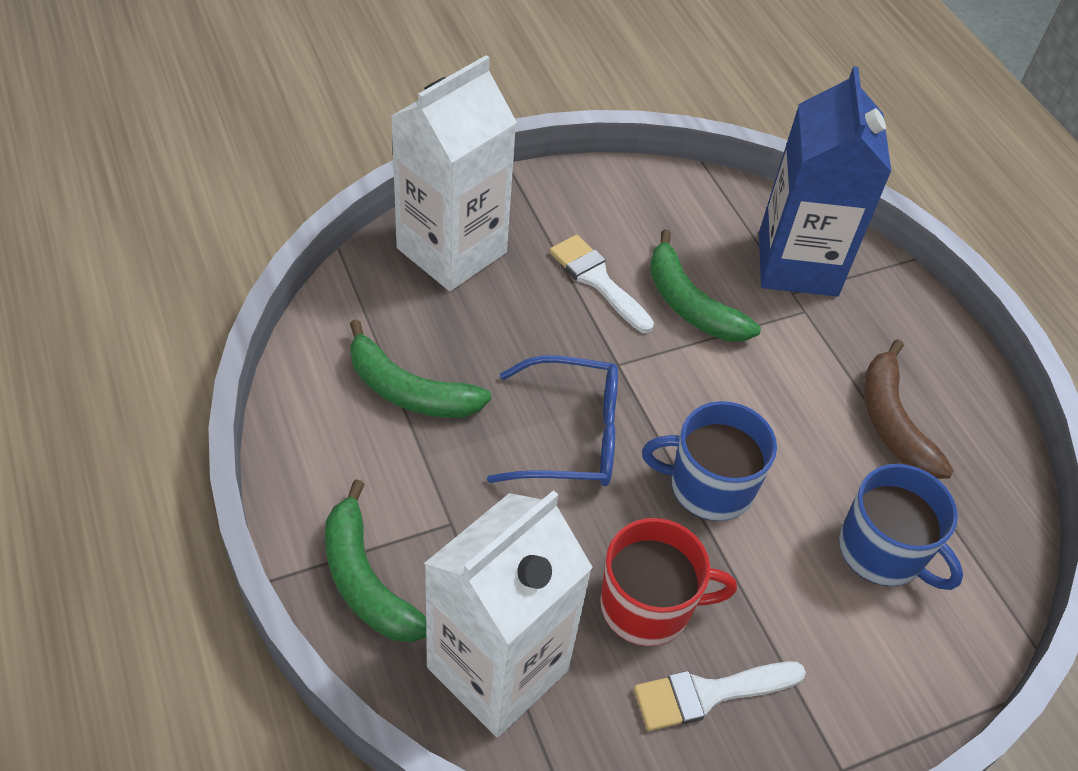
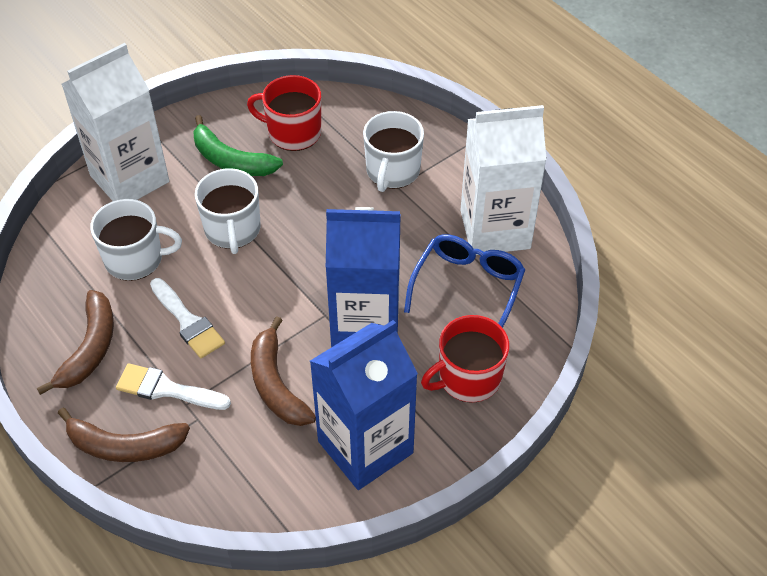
blue carton: 1 -> 2
blue mug: 2 -> 0
brown banana: 1 -> 3
green banana: 3 -> 1
red mug: 1 -> 2
white mug: 0 -> 3

